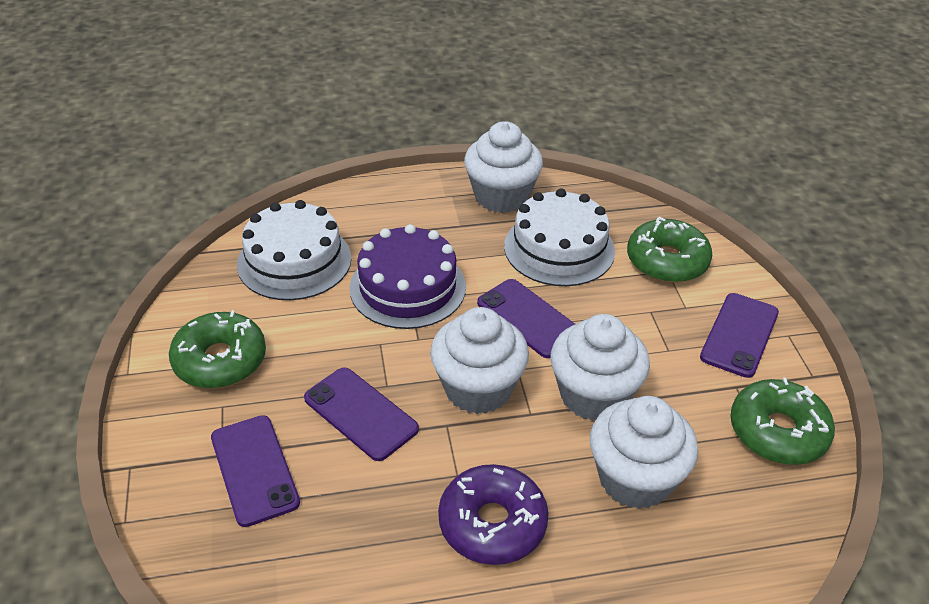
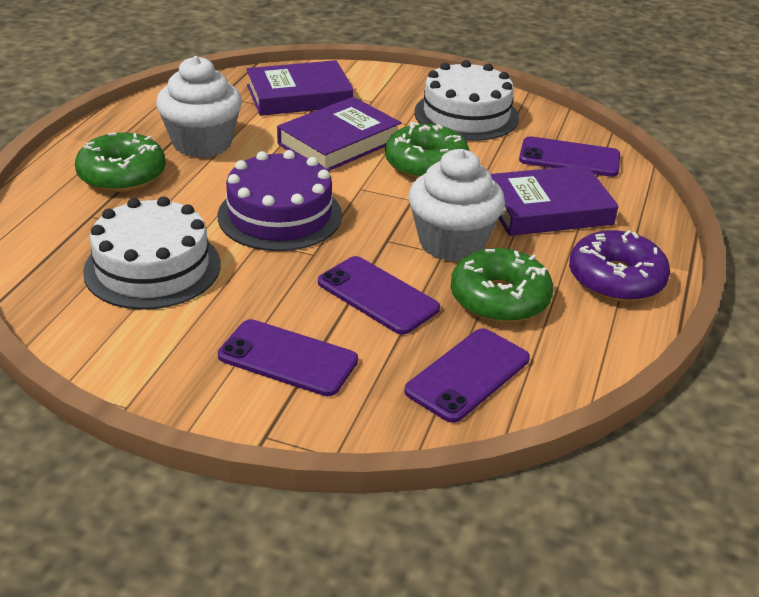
purple book: 0 -> 3
white cupcake: 4 -> 2

